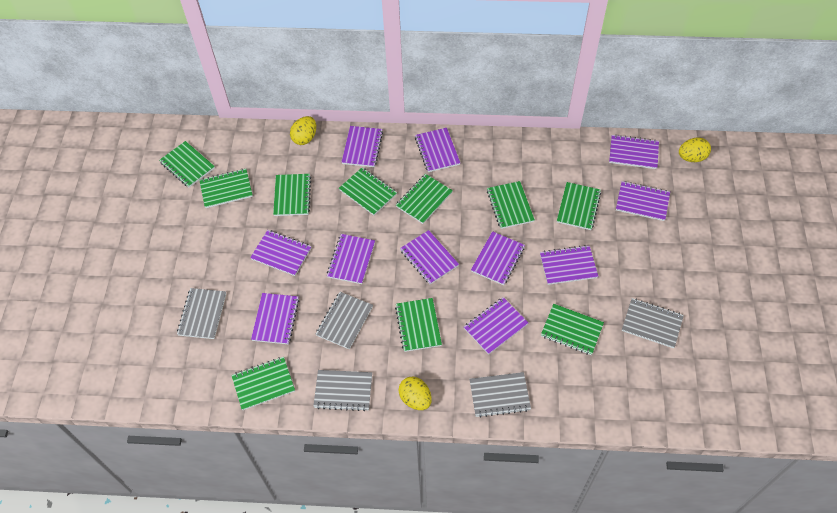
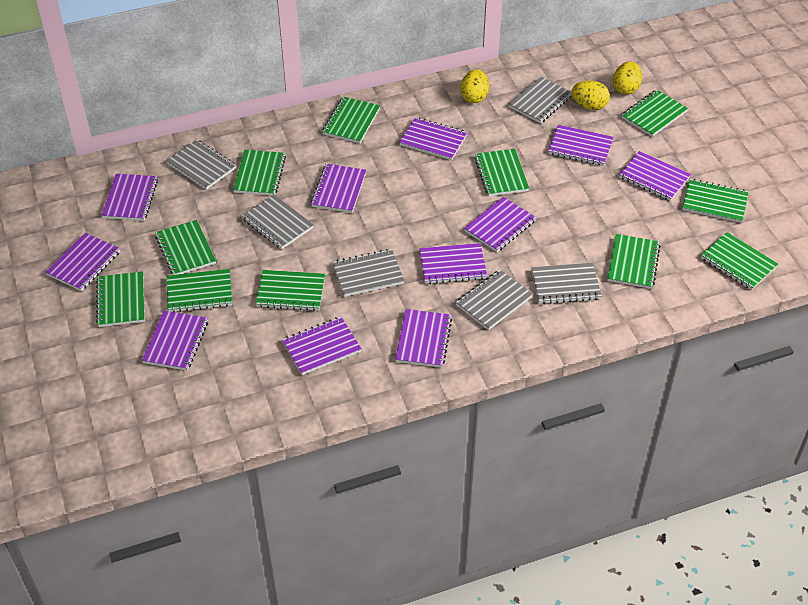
green notebook: 10 -> 11
grey notebook: 5 -> 6

